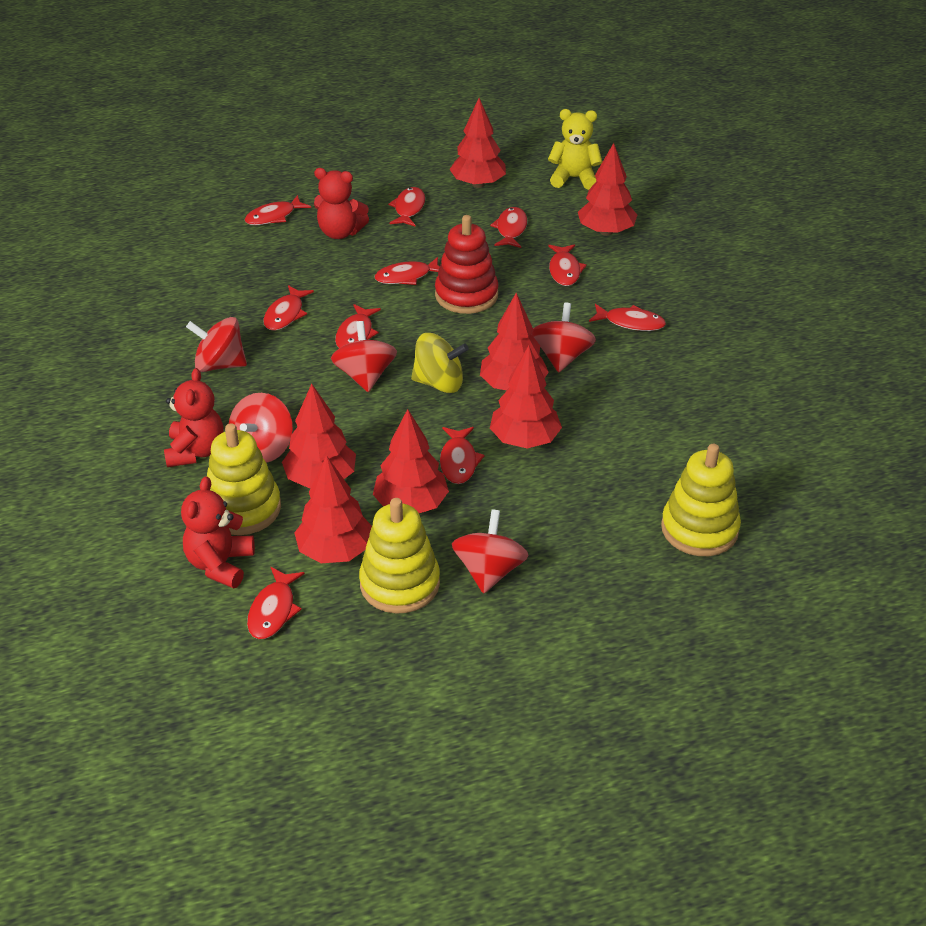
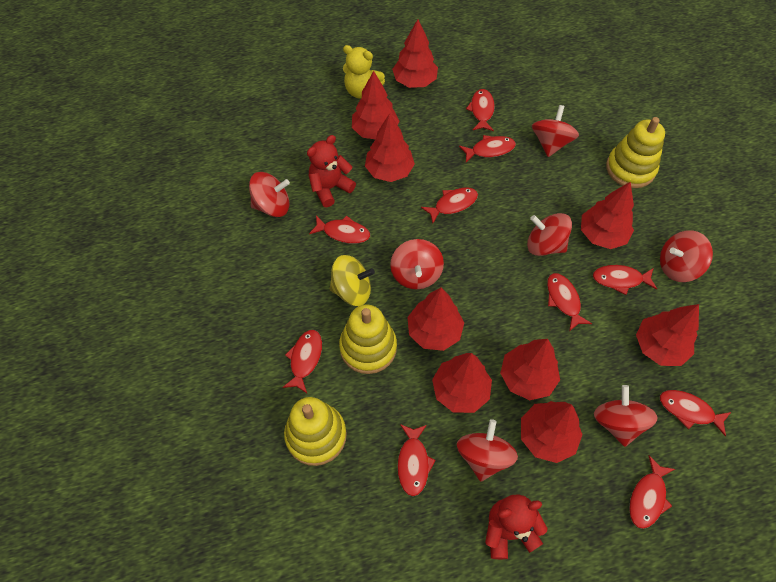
red spinning top: 5 -> 7
red stacking toy: 1 -> 0
red teddy bear: 3 -> 2
red tree: 7 -> 9

